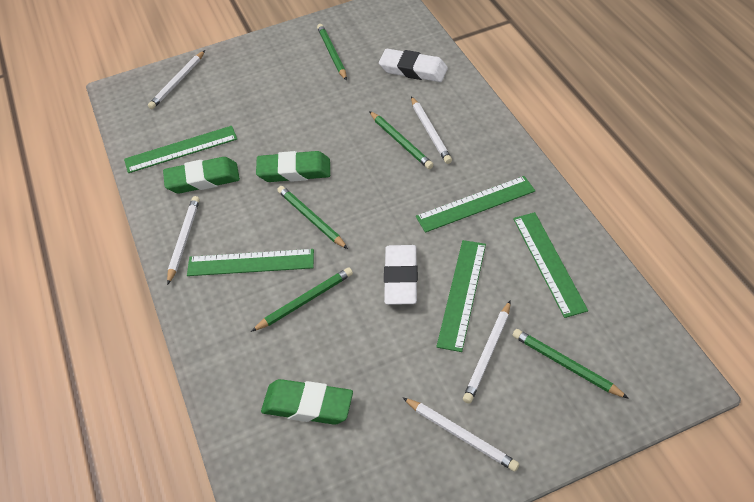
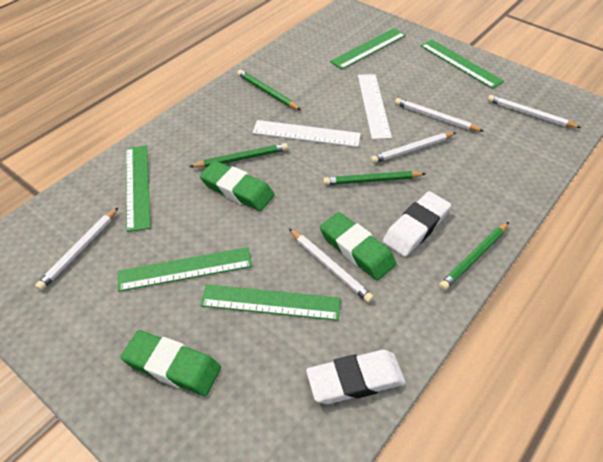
green pencil: 5 -> 4
white ruler: 0 -> 2

